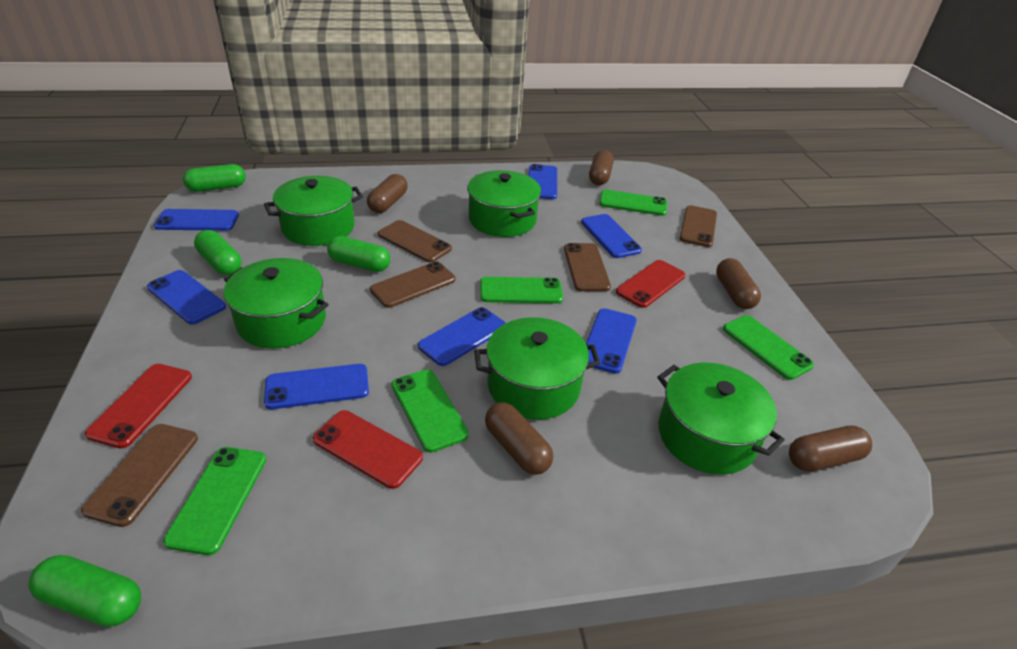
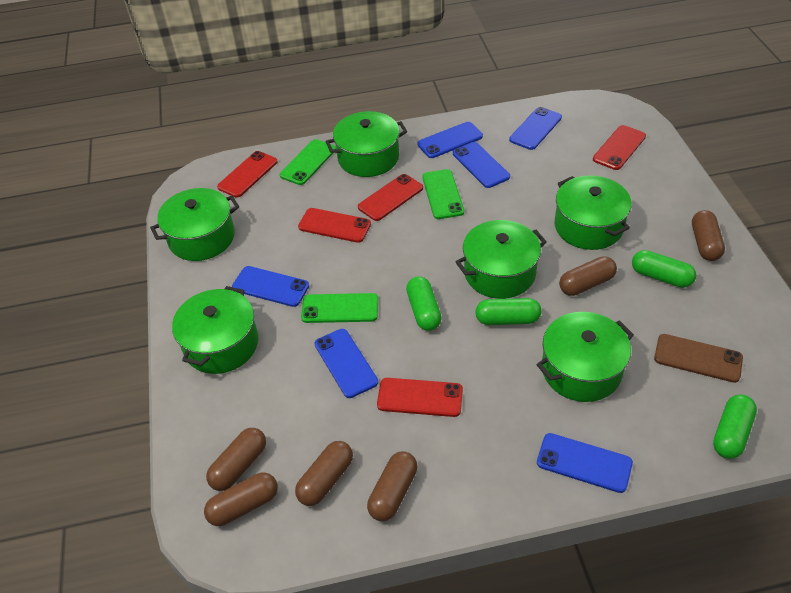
blue phone: 7 -> 6
brown capsule: 5 -> 6
brown phone: 5 -> 1
green phone: 5 -> 3
green pot: 5 -> 6
red phone: 3 -> 5

